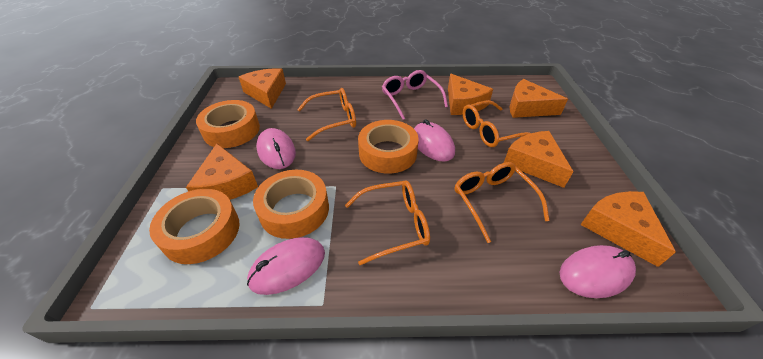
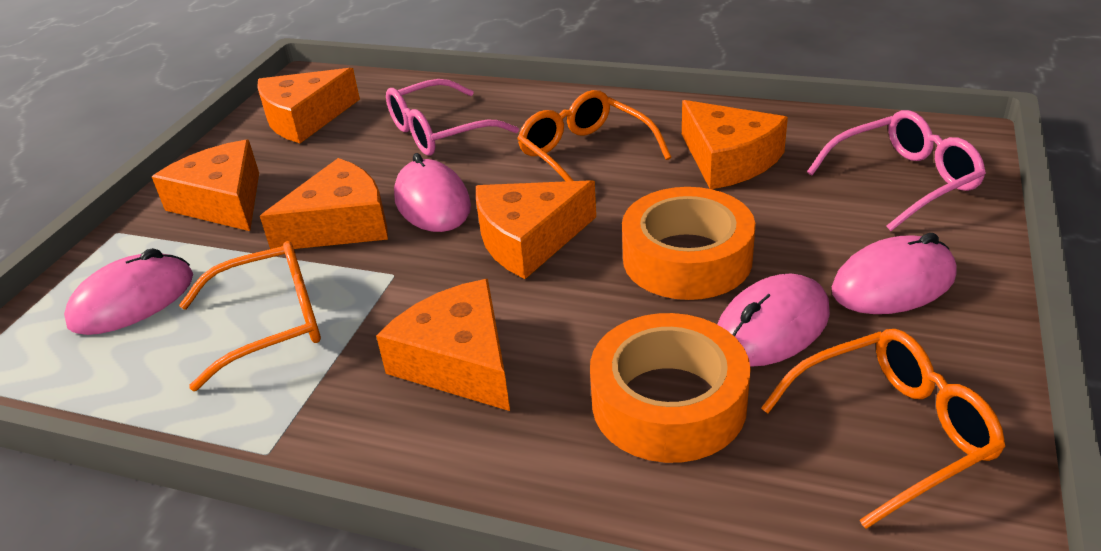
orange glasses: 4 -> 3
orange tape: 4 -> 2
pink glasses: 1 -> 2

